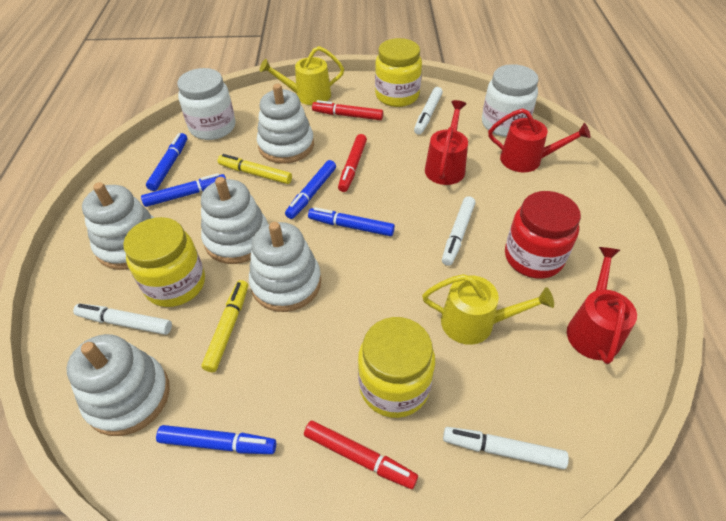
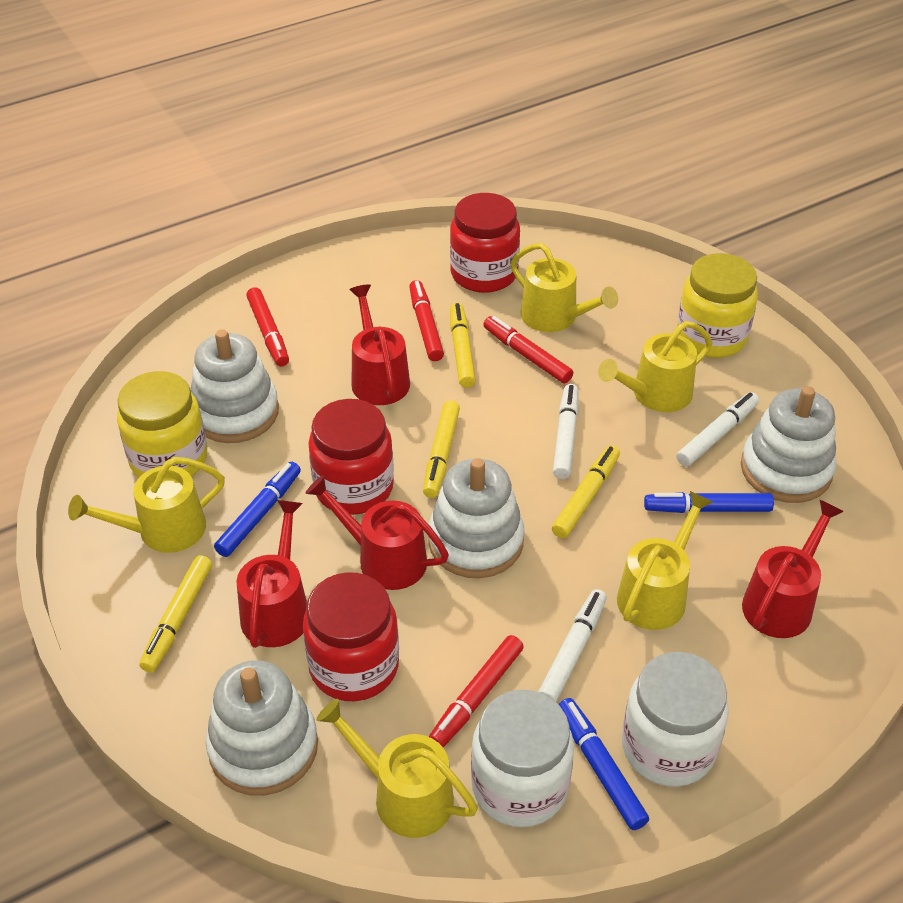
blue marker: 5 -> 3
red jar: 1 -> 3
red marker: 3 -> 4
red watering can: 3 -> 4
white marker: 4 -> 3
white stacking toy: 5 -> 4
yellow jar: 3 -> 2
yellow marker: 2 -> 4
yellow watering can: 2 -> 5

